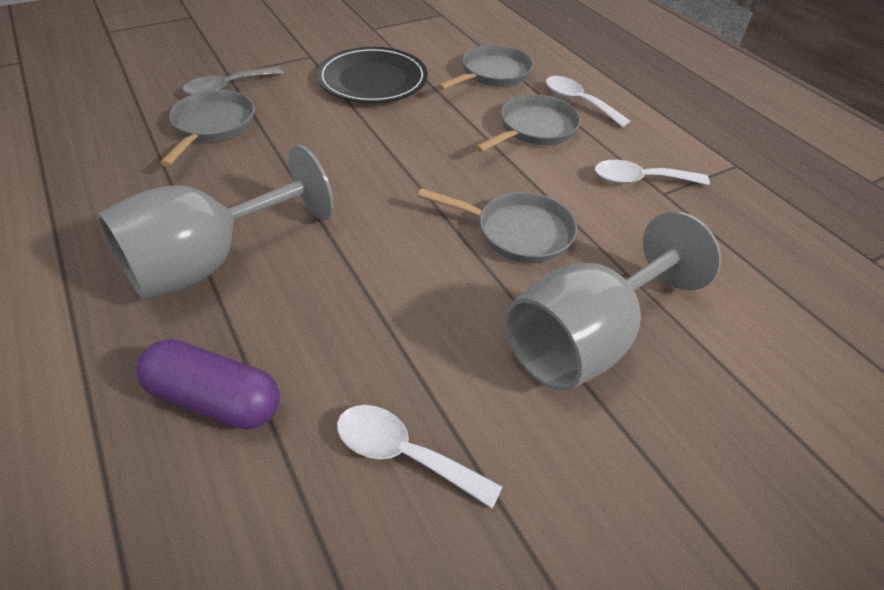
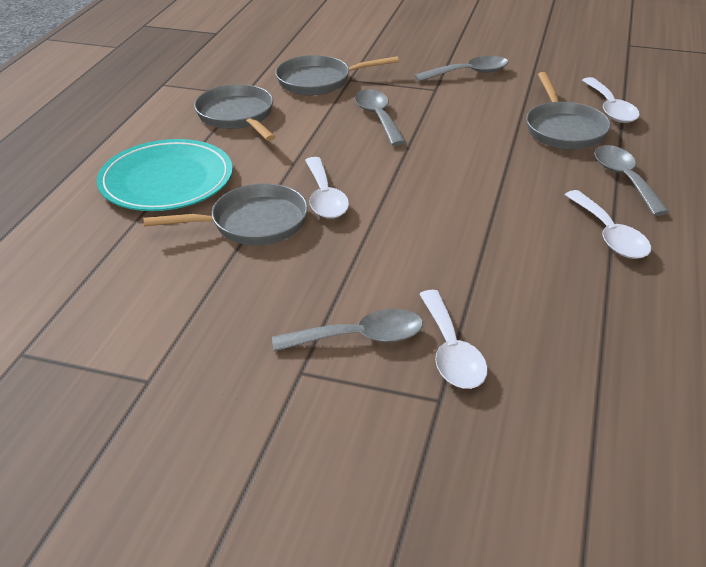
black plate: 1 -> 0
grey goblet: 2 -> 0
grey spoon: 1 -> 4
purple capsule: 1 -> 0
turquoise plate: 0 -> 1
white spoon: 3 -> 4

